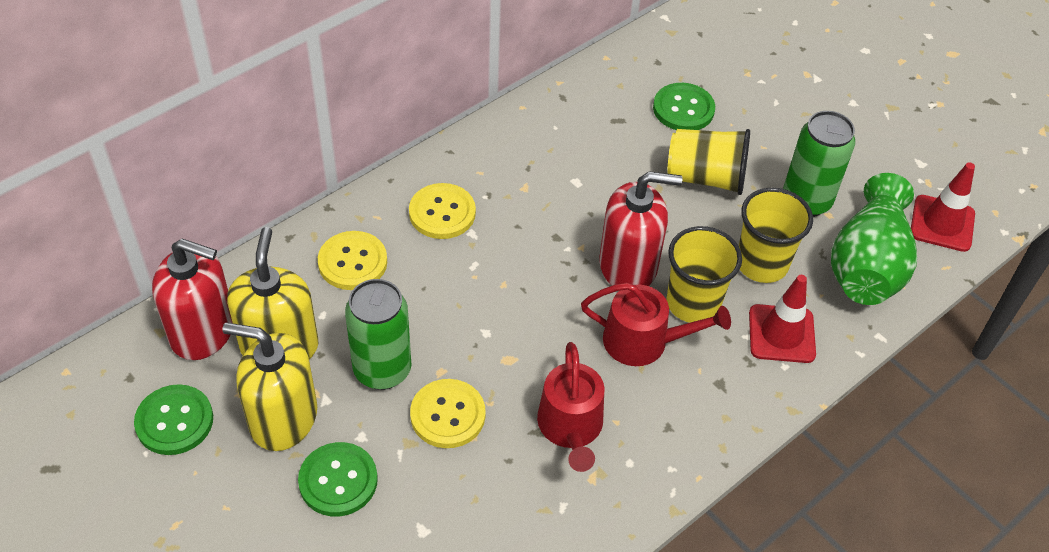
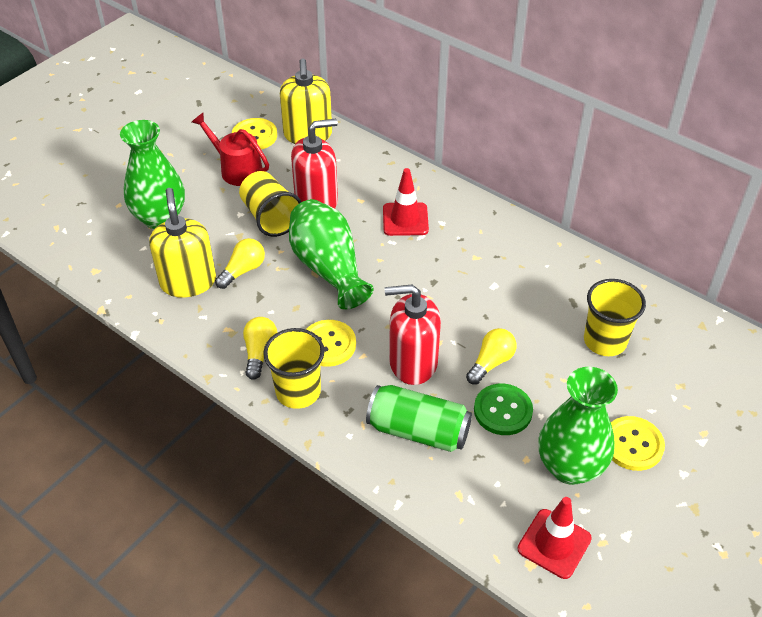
green button: 3 -> 1
green can: 2 -> 1
green vase: 1 -> 3
red watering can: 2 -> 1
yellow light bulb: 0 -> 3

